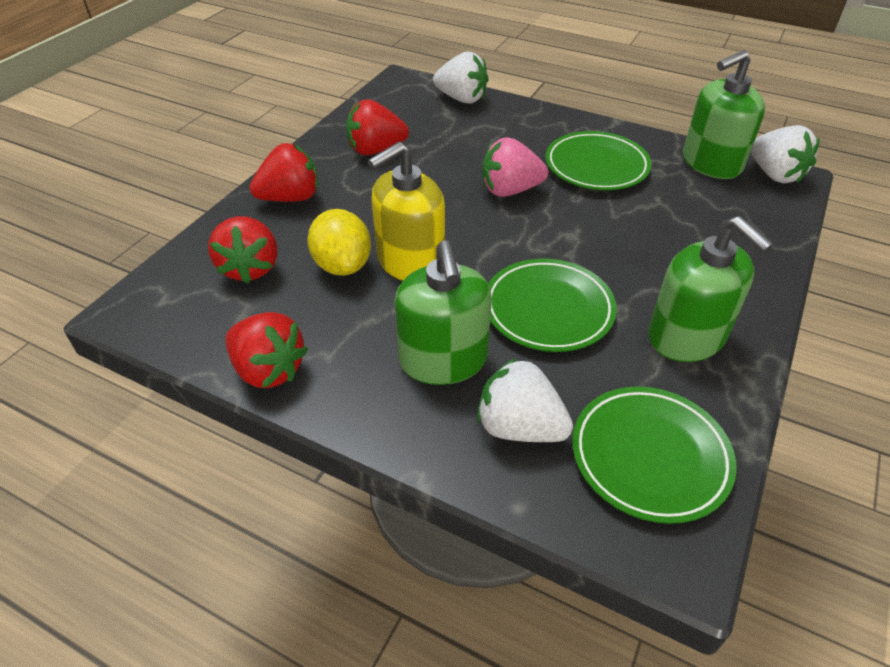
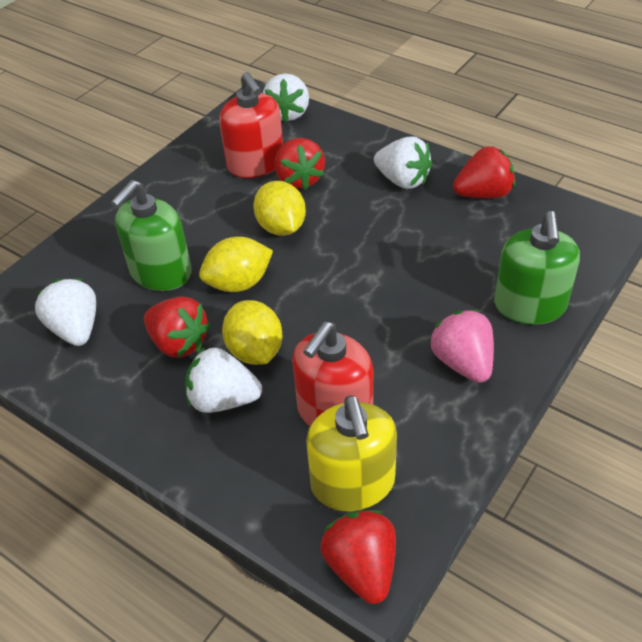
green plate: 3 -> 0
green soap dispenser: 3 -> 2
red soap dispenser: 0 -> 2
white strawberry: 3 -> 4
yellow lemon: 1 -> 3

